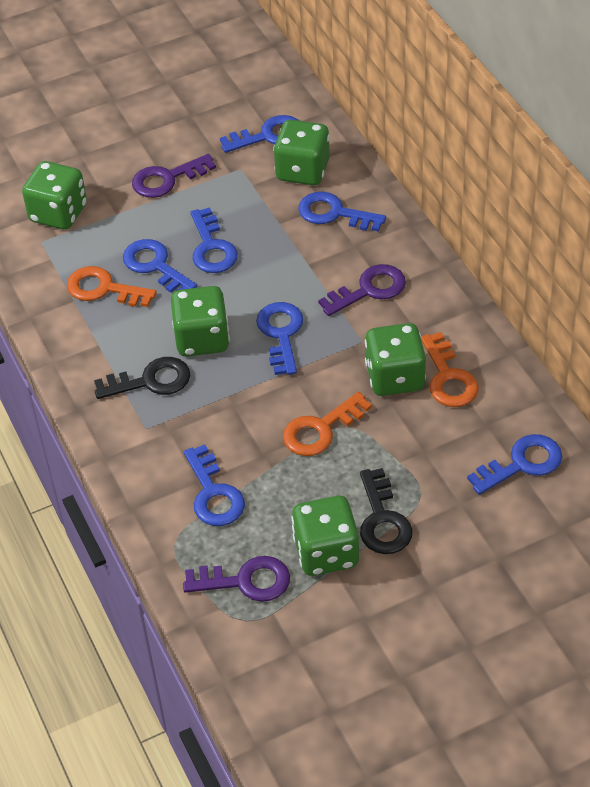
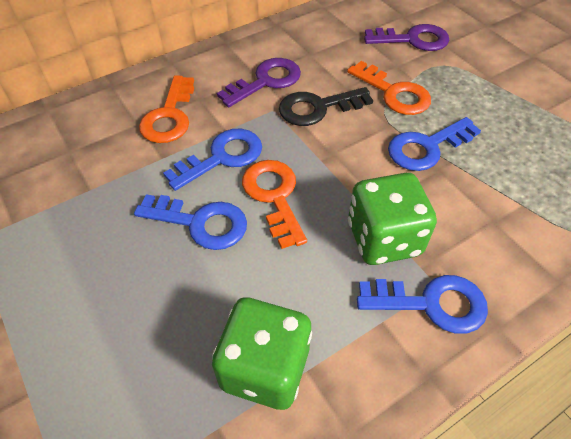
black key: 2 -> 1
blue key: 7 -> 4
green dice: 5 -> 2
purple key: 3 -> 2

